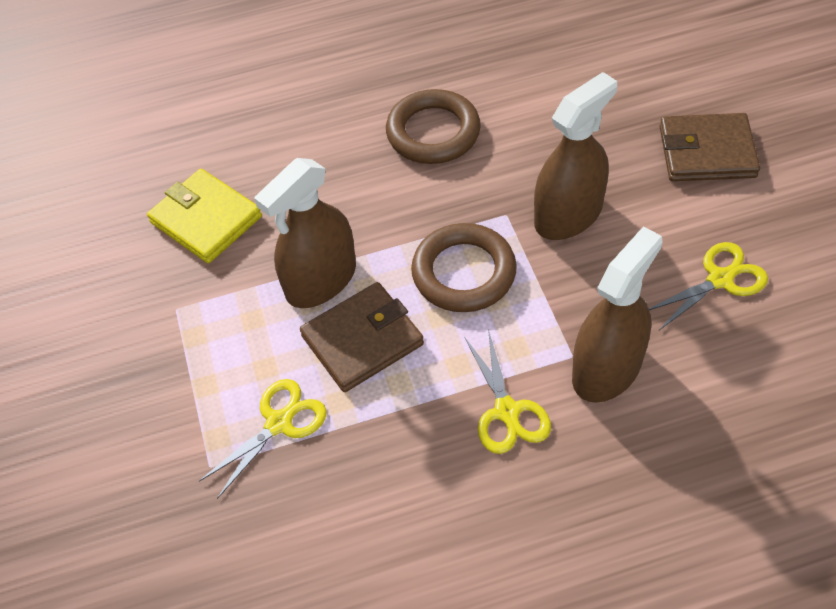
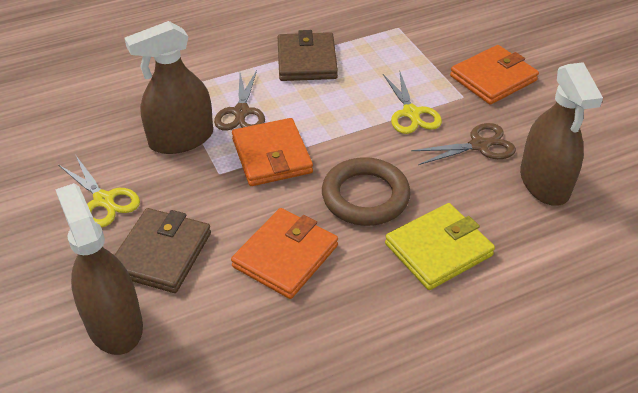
brown ring: 2 -> 1
brown scissors: 0 -> 2
orange wallet: 0 -> 3
yellow scissors: 3 -> 2

